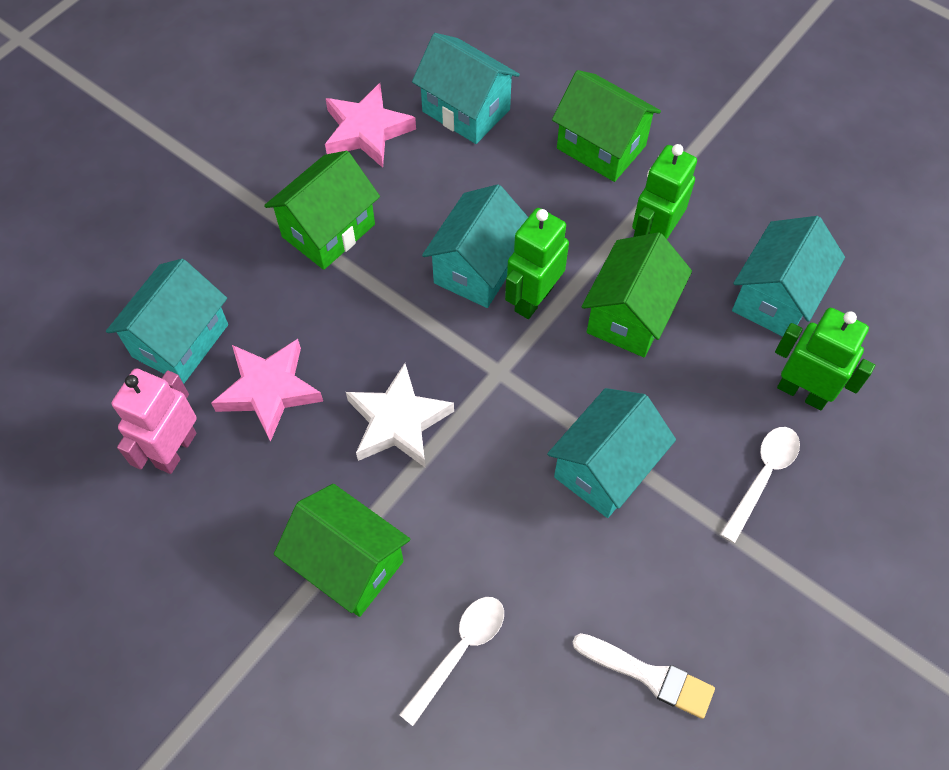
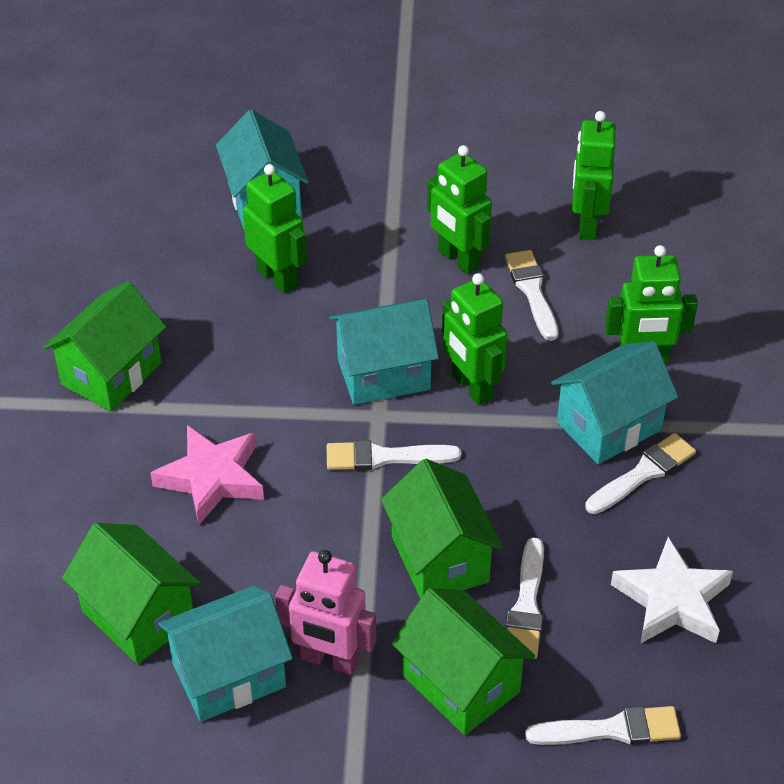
green robot: 3 -> 5
pink star: 2 -> 1
turquoise house: 5 -> 4
white brush: 1 -> 5
white spoon: 2 -> 0

